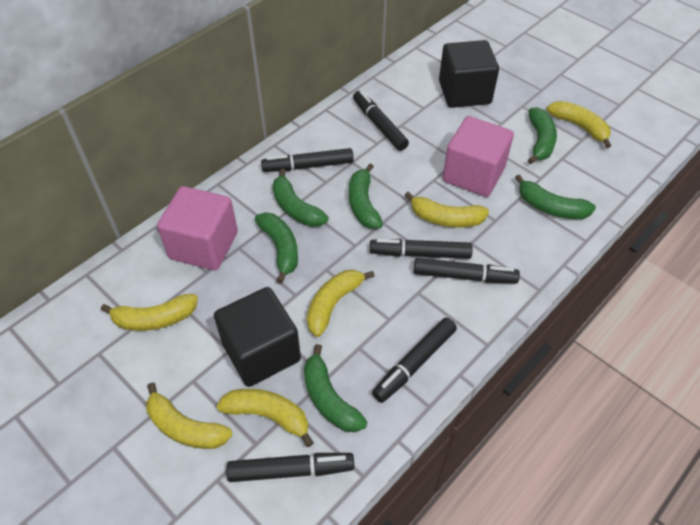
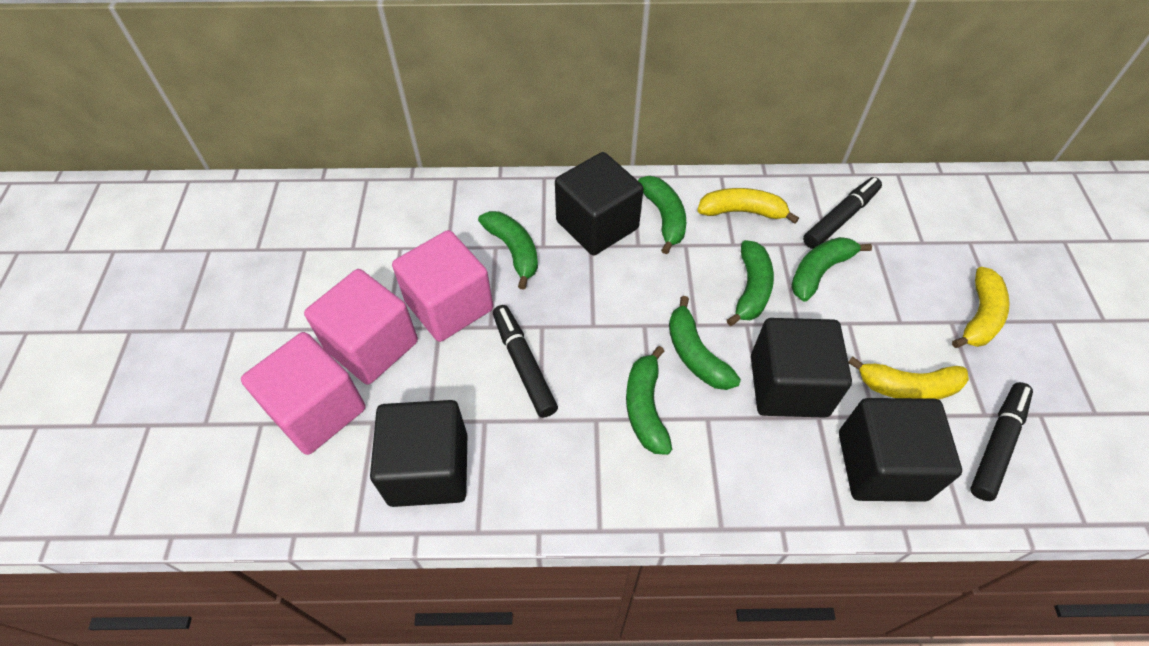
black cube: 2 -> 4
black marker: 6 -> 3
pink cube: 2 -> 3
yellow banana: 6 -> 3

